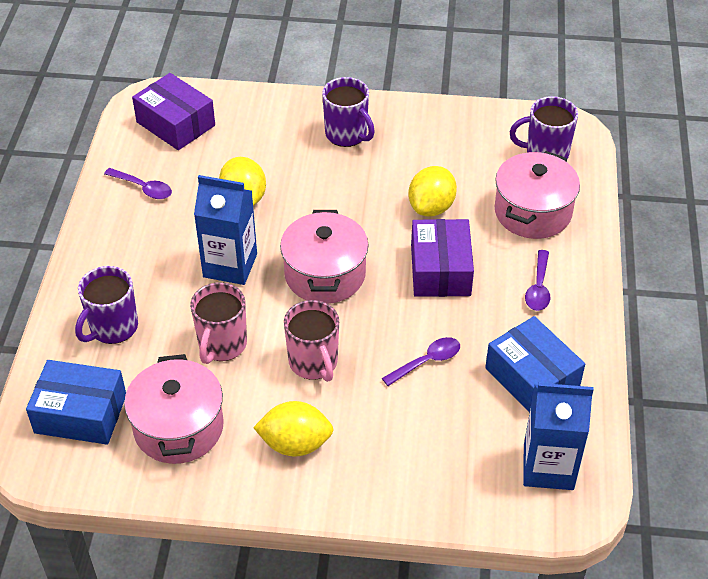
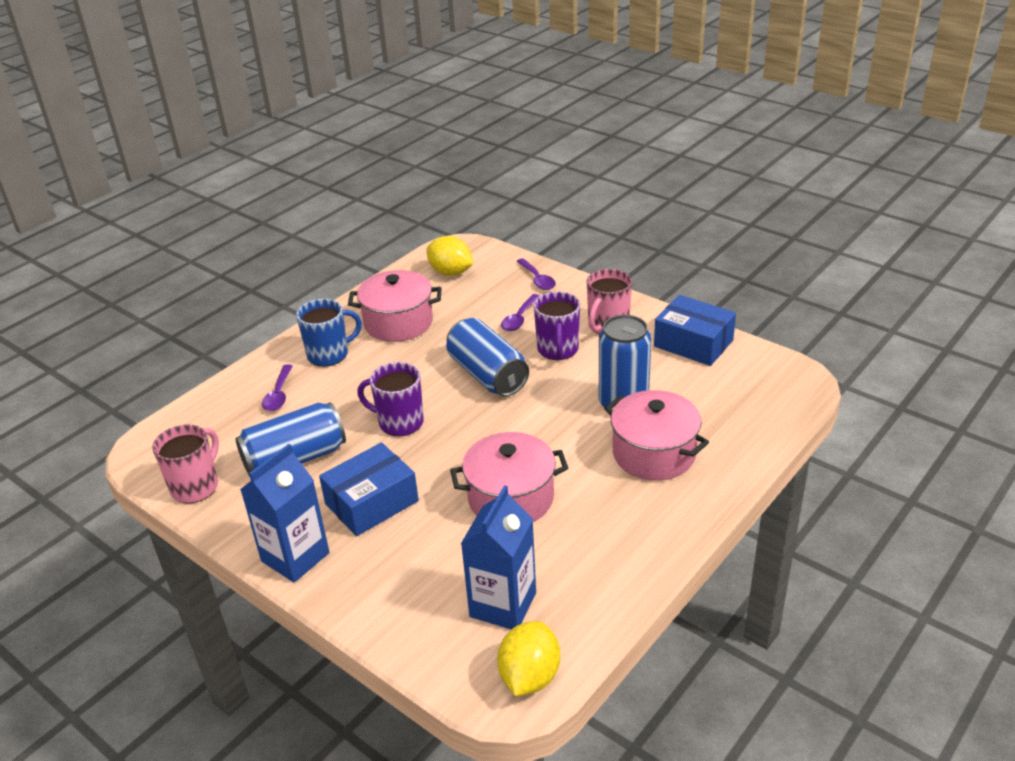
blue can: 0 -> 3
blue mug: 0 -> 1
purple box: 2 -> 0
purple mug: 3 -> 2
yellow lemon: 3 -> 2

